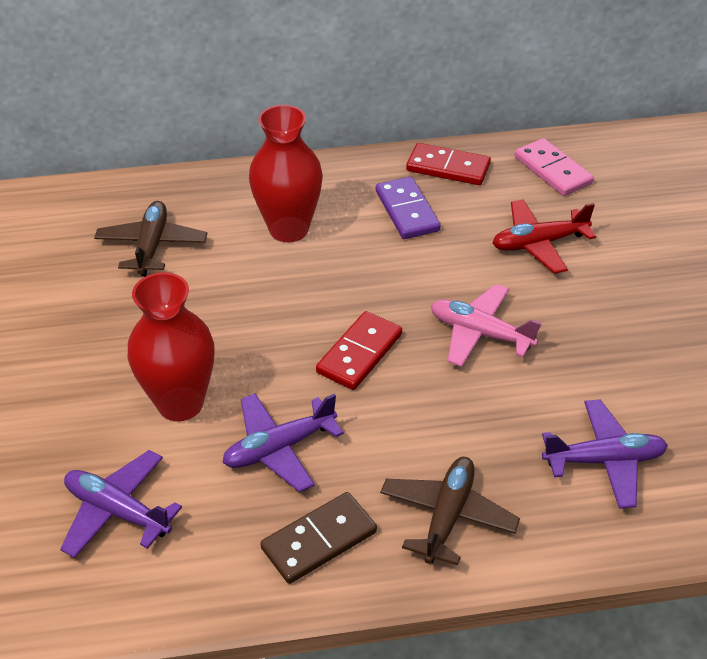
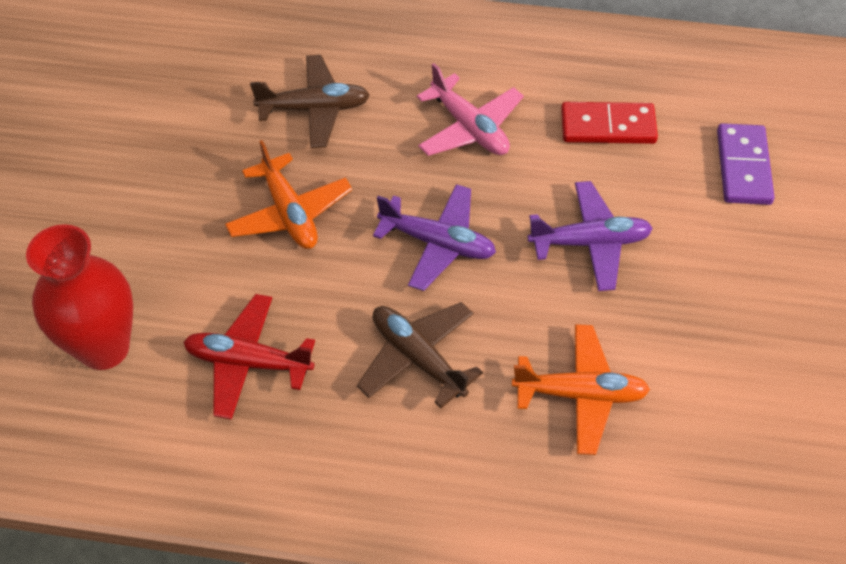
brown domino: 1 -> 0
orange plane: 0 -> 2
pink domino: 1 -> 0
purple plane: 3 -> 2
red domino: 2 -> 1
red vase: 2 -> 1

